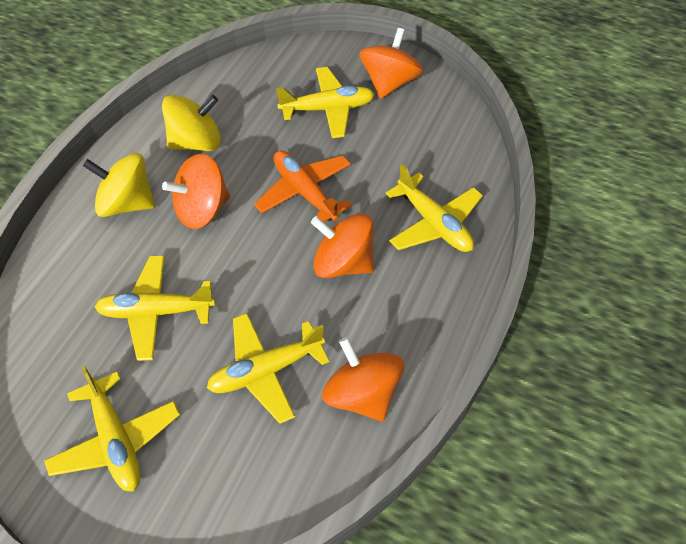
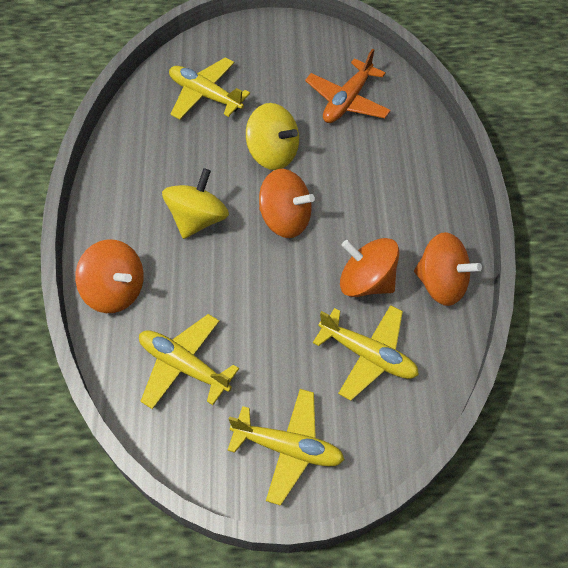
yellow plane: 5 -> 4

